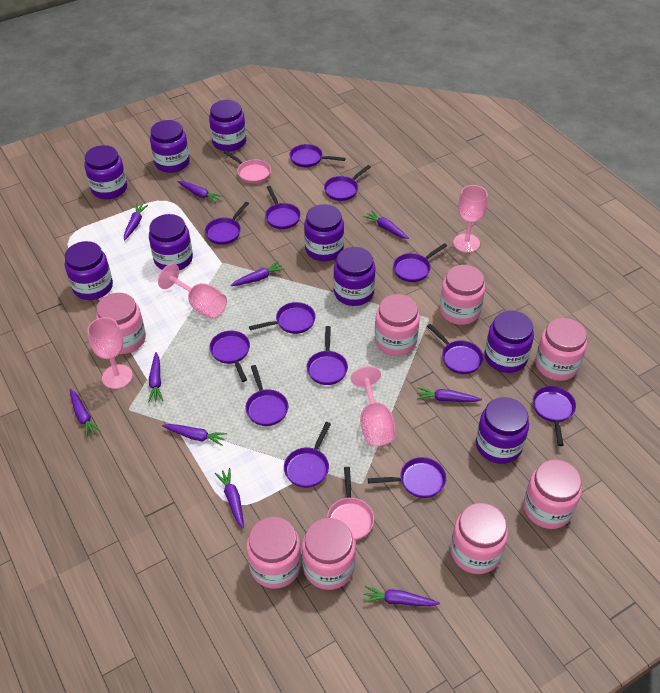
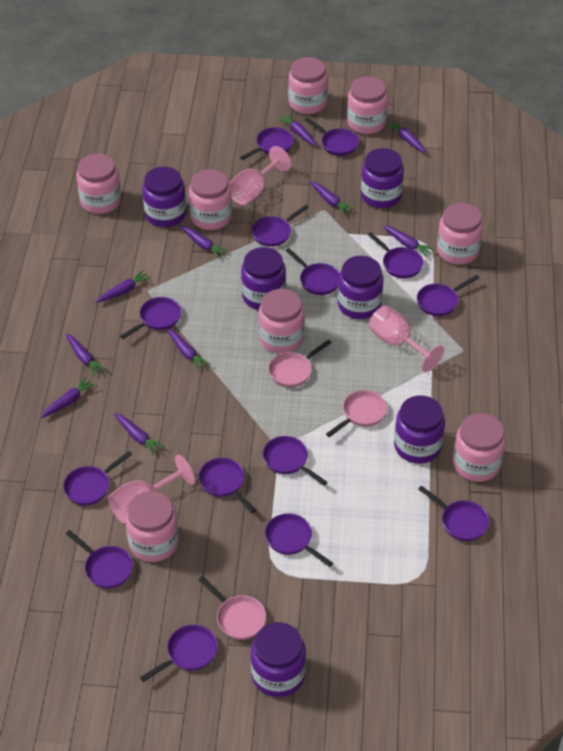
pink goblet: 4 -> 3
pink pan: 2 -> 3
purple jar: 9 -> 6
purple pan: 13 -> 14

